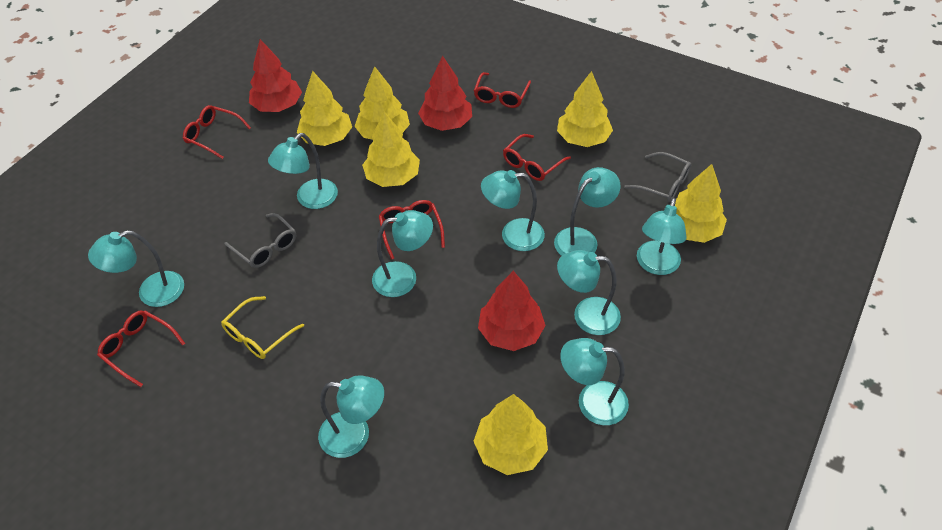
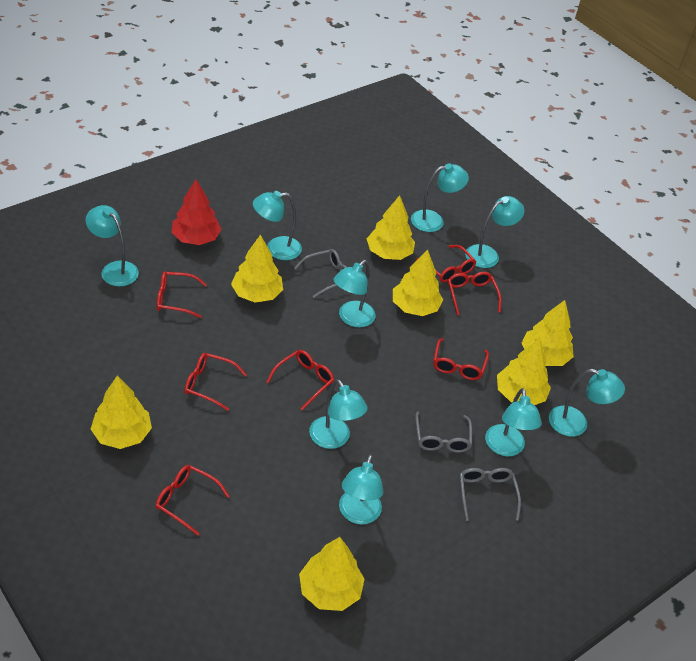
grey glasses: 2 -> 3
red glasses: 5 -> 7
red tree: 3 -> 1
yellow glasses: 1 -> 0
yellow tree: 6 -> 7

